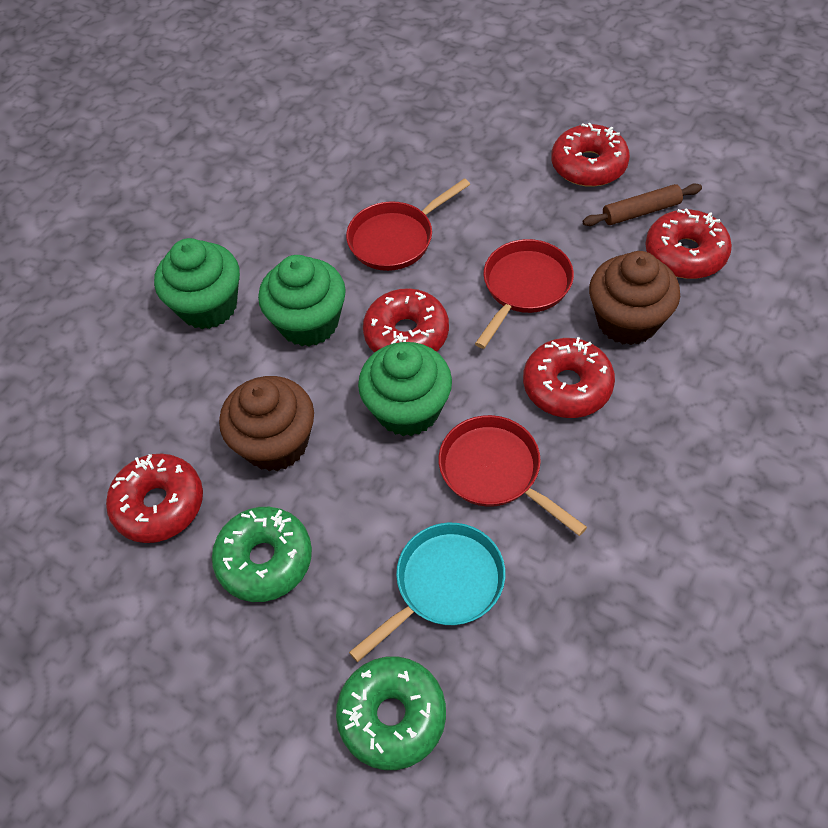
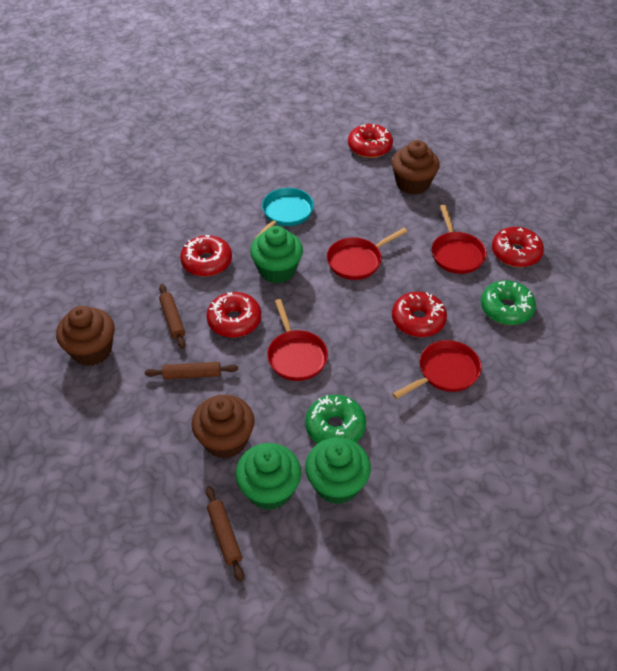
brown cupcake: 2 -> 3
brown rolling pin: 1 -> 3
red pan: 3 -> 4

